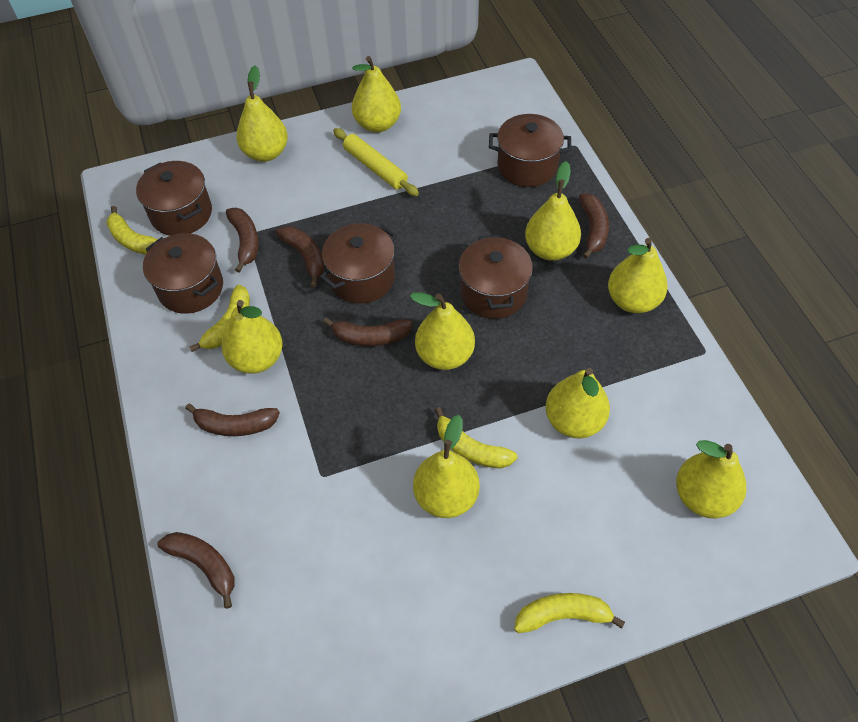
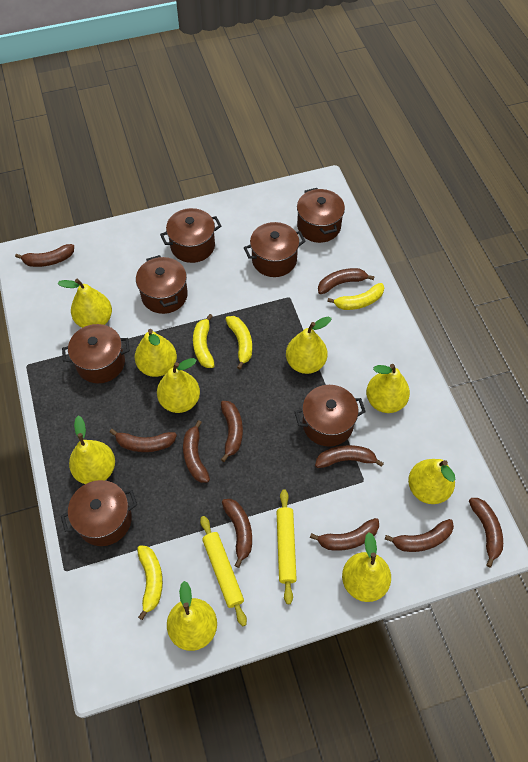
brown banana: 6 -> 10
brown pot: 5 -> 7
yellow rolling pin: 1 -> 2

